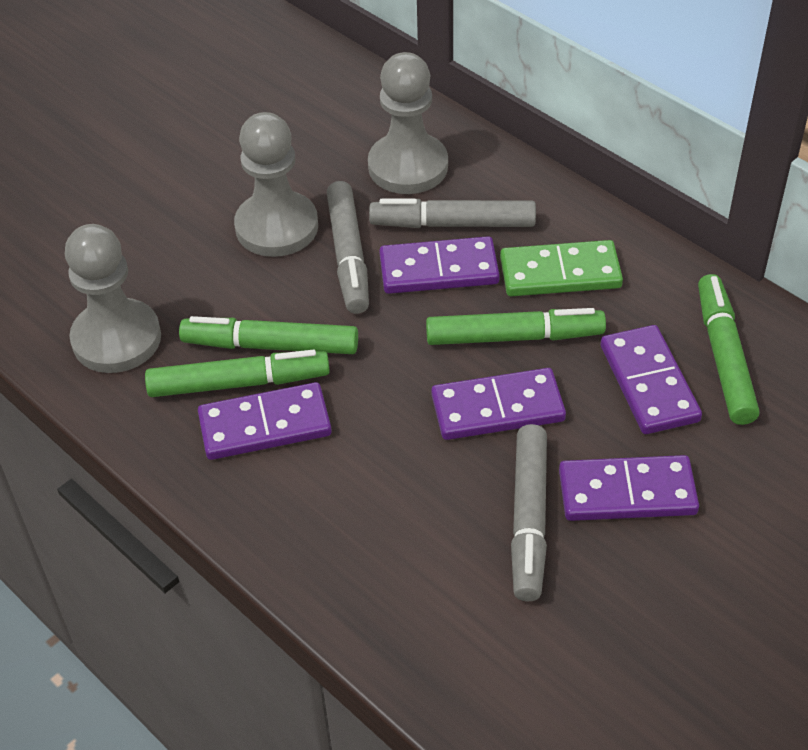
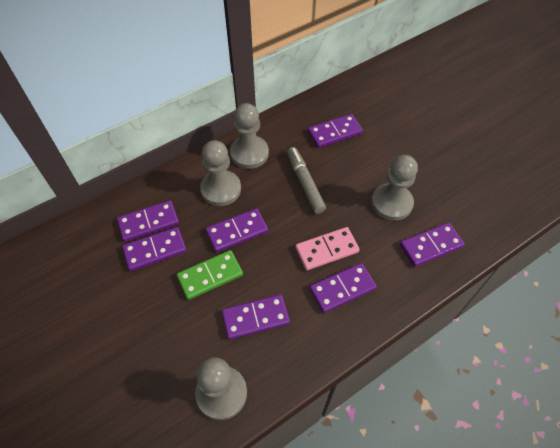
green marker: 4 -> 0
grey marker: 3 -> 1
grey pawn: 3 -> 4
pink domino: 0 -> 1
purple domino: 5 -> 7

